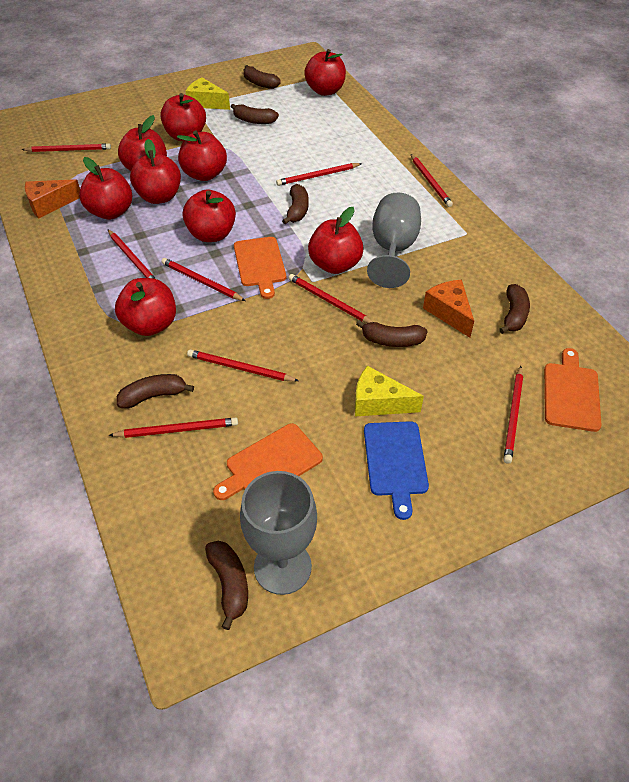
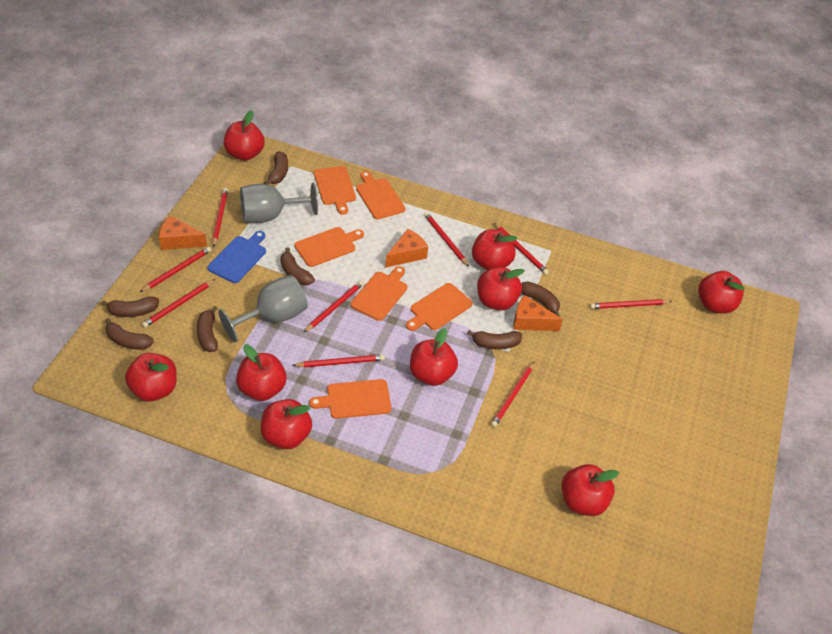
orange cheese: 2 -> 3
orange cutting board: 3 -> 6
yellow cheese: 2 -> 0

